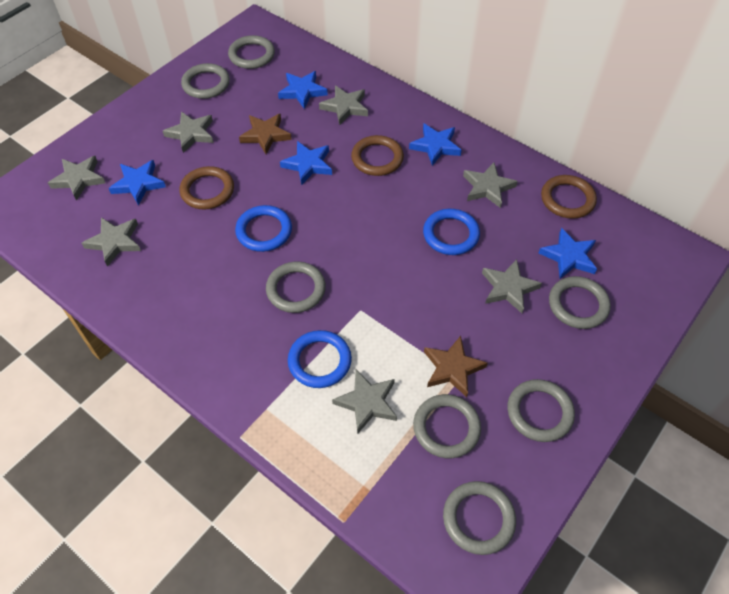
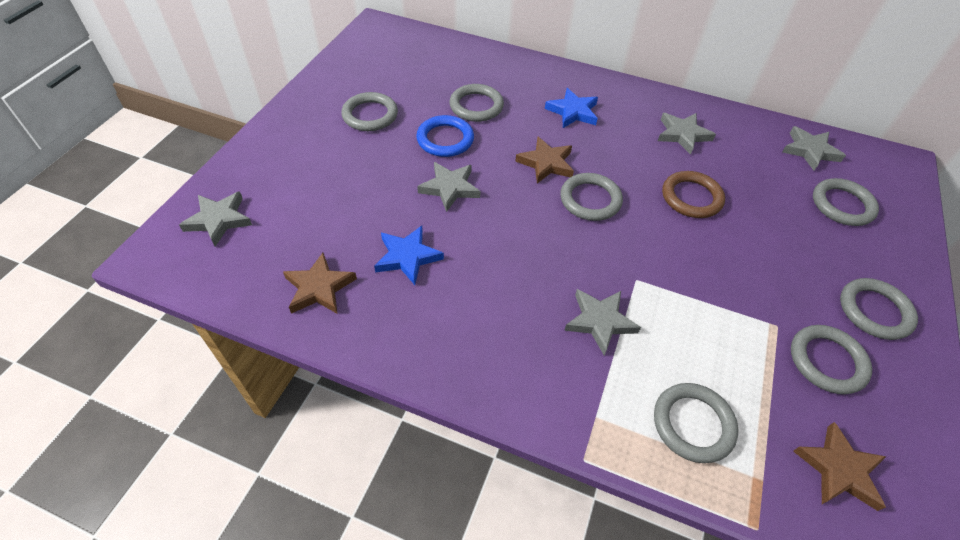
blue ring: 3 -> 1
blue star: 5 -> 2
brown ring: 3 -> 1
brown star: 2 -> 3
grey star: 7 -> 5

